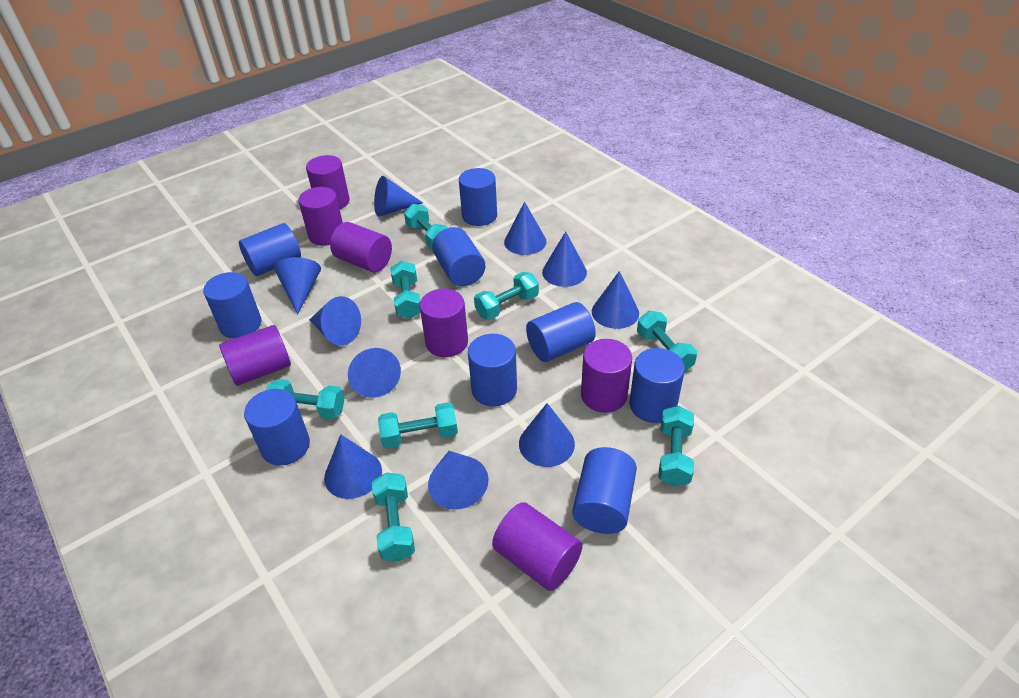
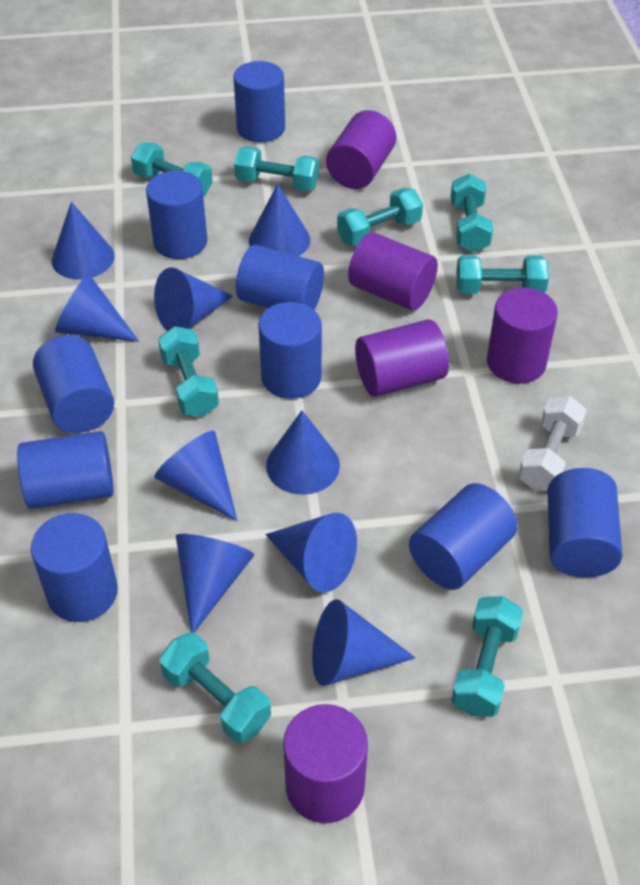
blue cone: 10 -> 9
purple cylinder: 7 -> 5
white dumbbell: 0 -> 1

